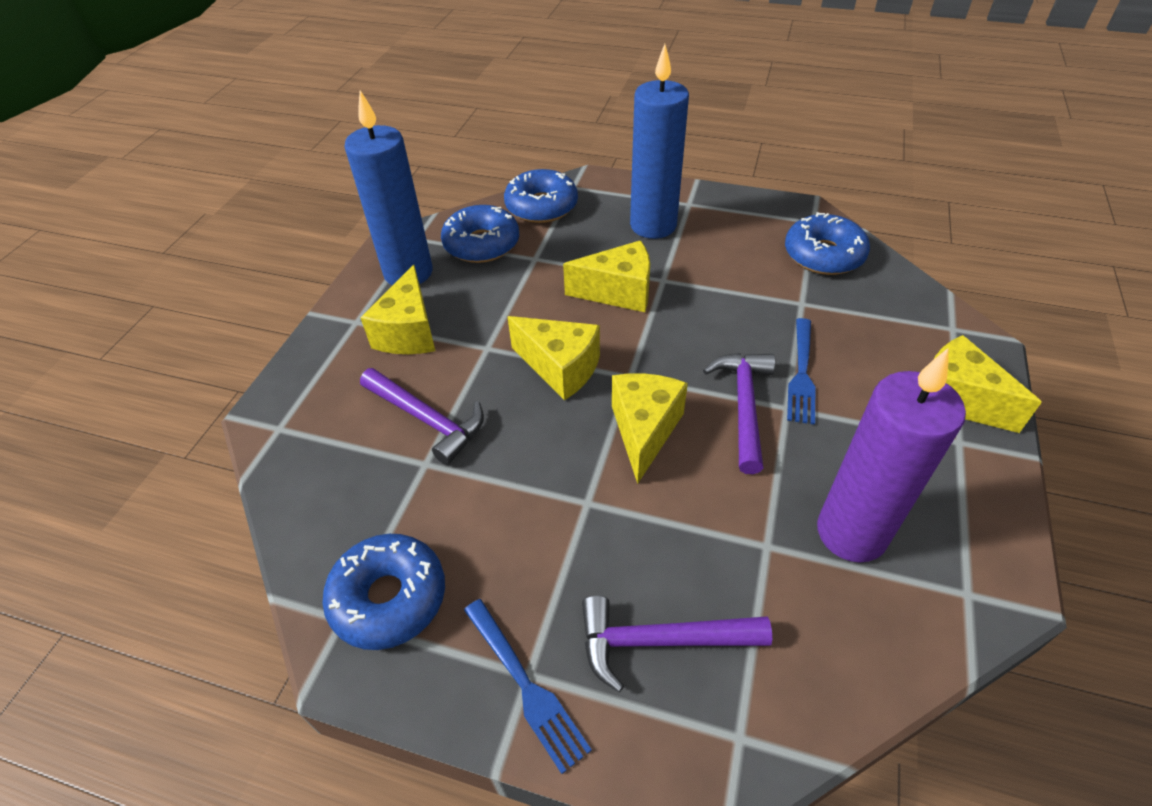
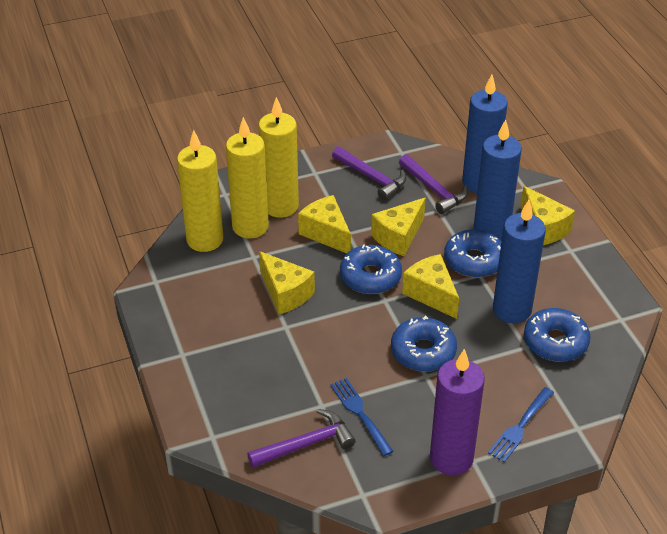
blue candle: 2 -> 3
yellow candle: 0 -> 3

